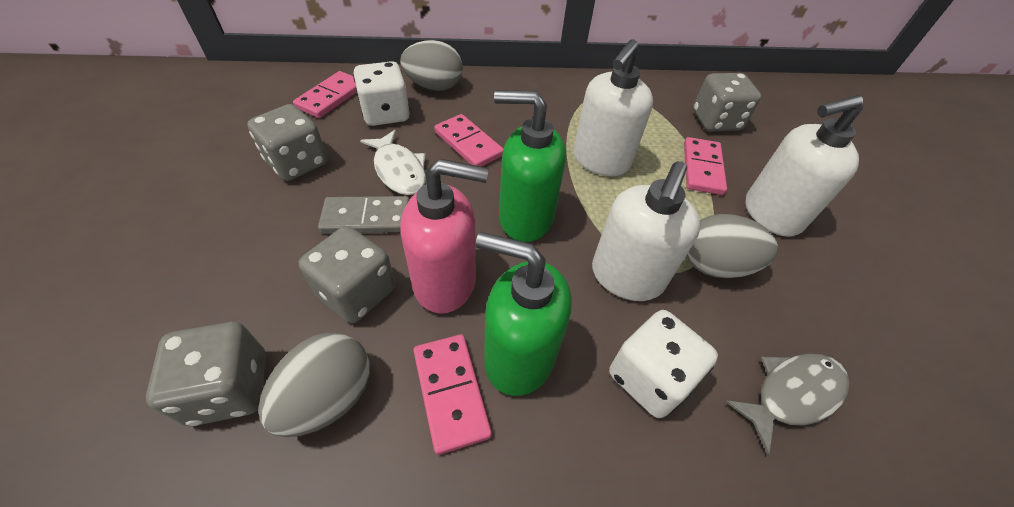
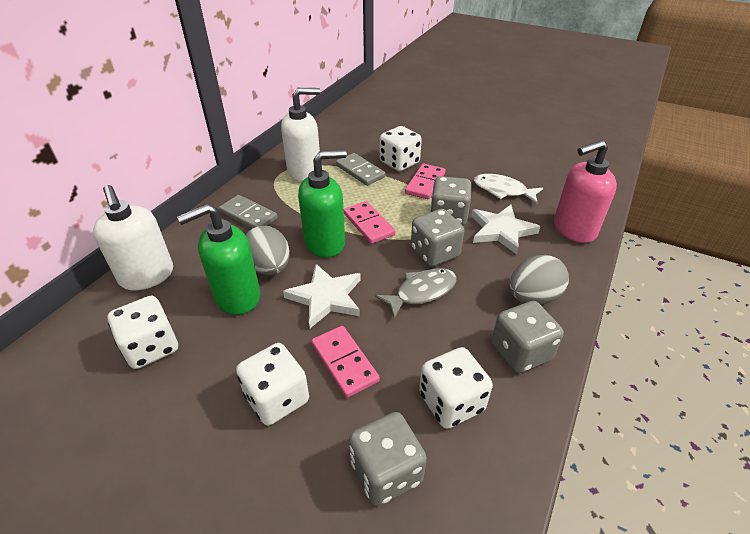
grey domino: 1 -> 2
grey egg: 3 -> 2
pink domino: 4 -> 3
white dice: 2 -> 4
white soap dispenser: 3 -> 2
white star: 0 -> 2

